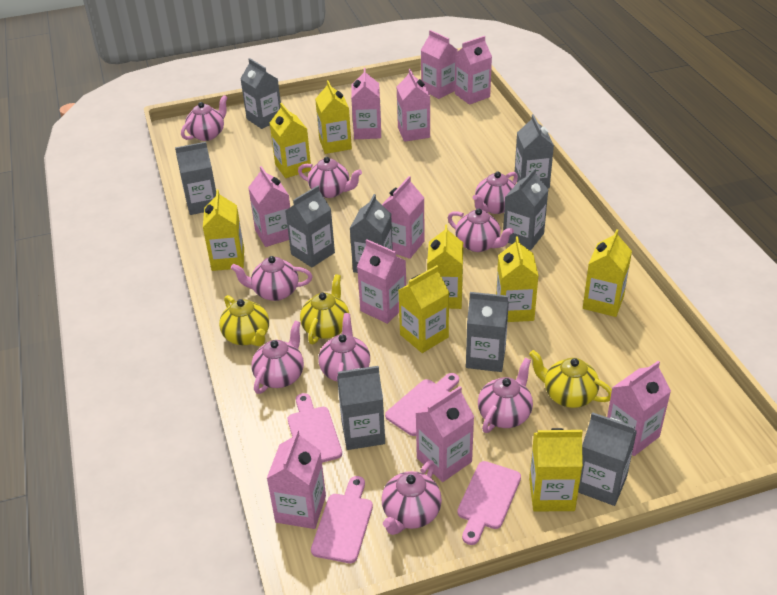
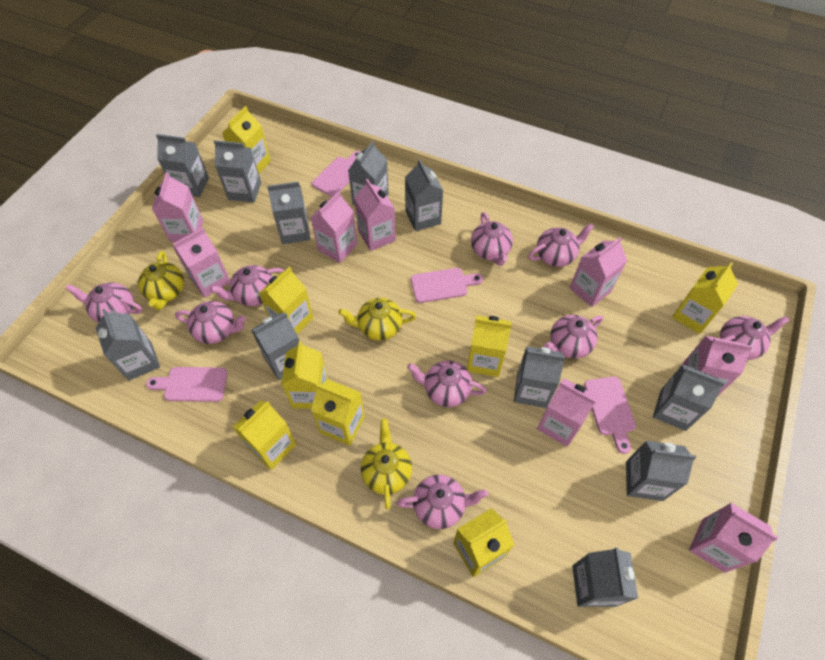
grey carton: 9 -> 11
pink carton: 10 -> 8

